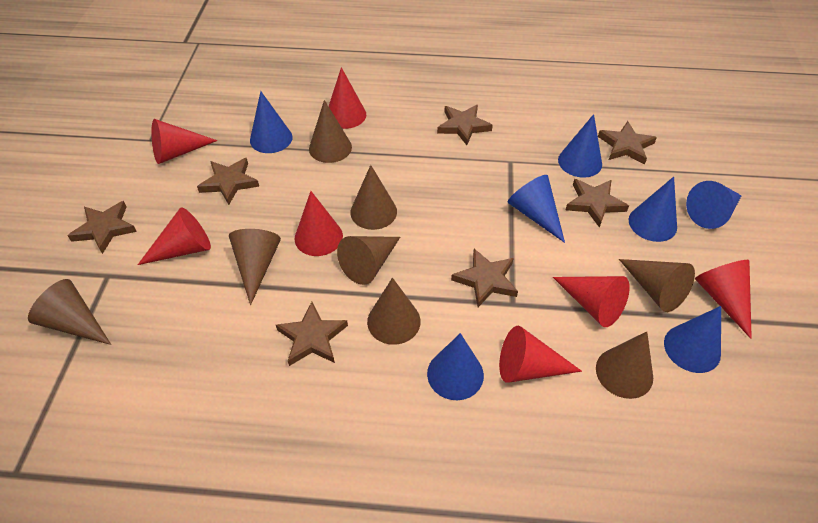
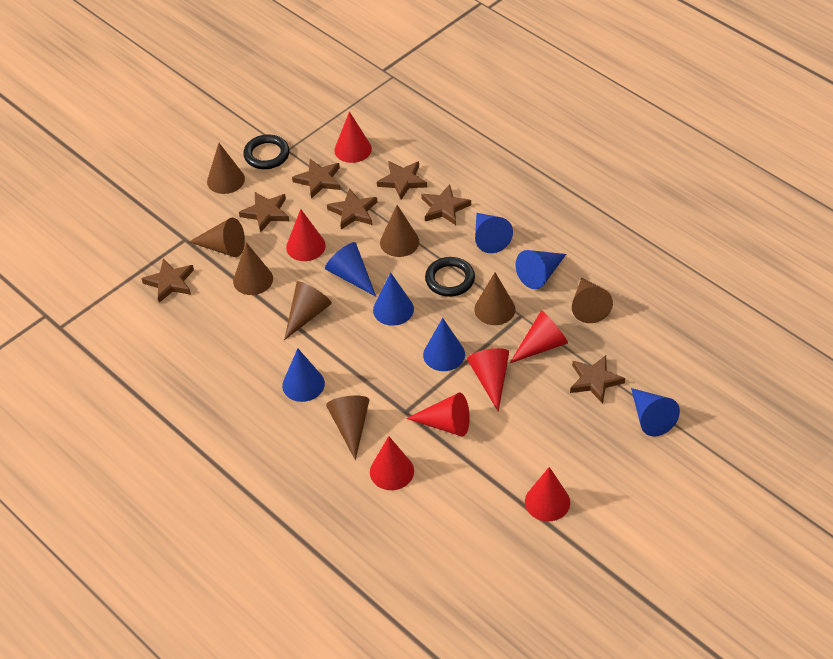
black ring: 0 -> 2

